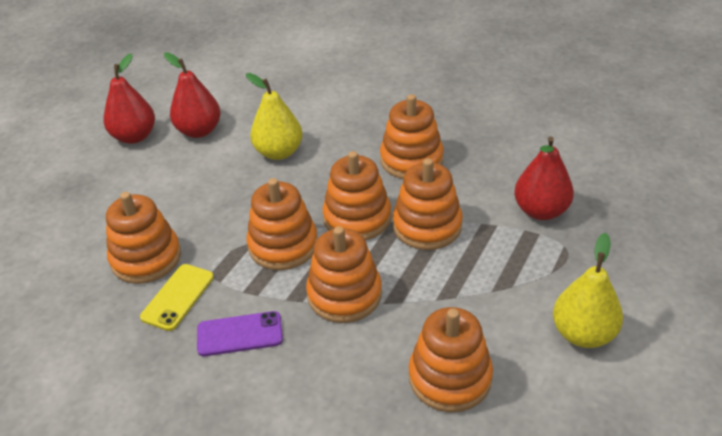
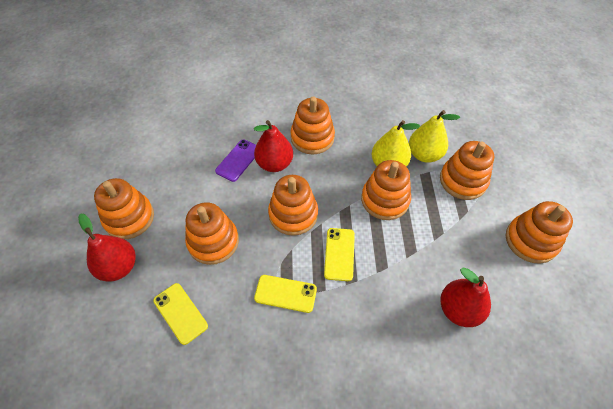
yellow phone: 1 -> 3

